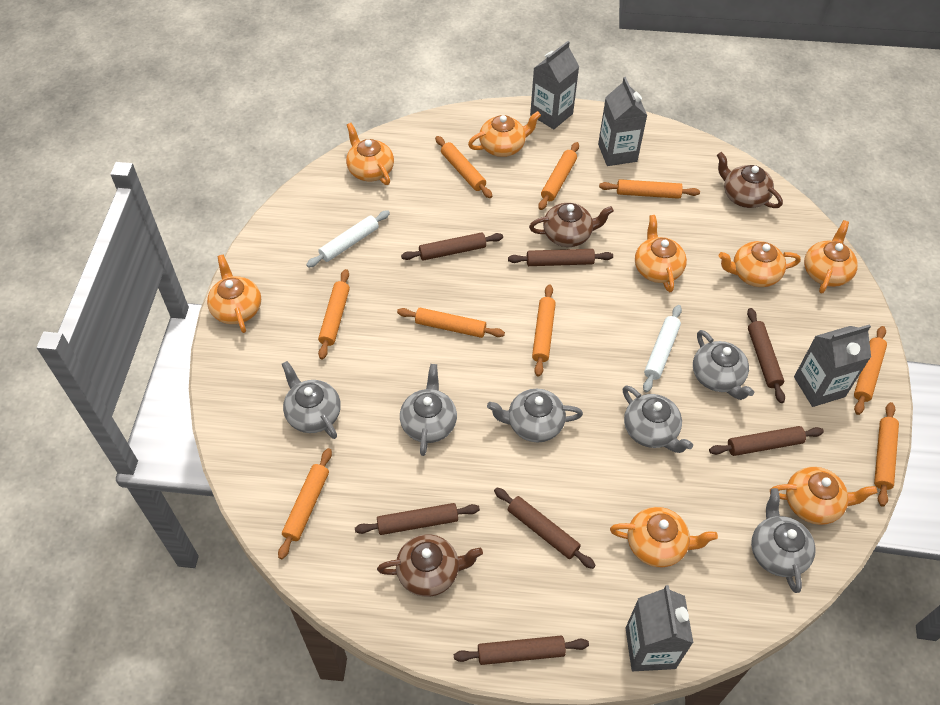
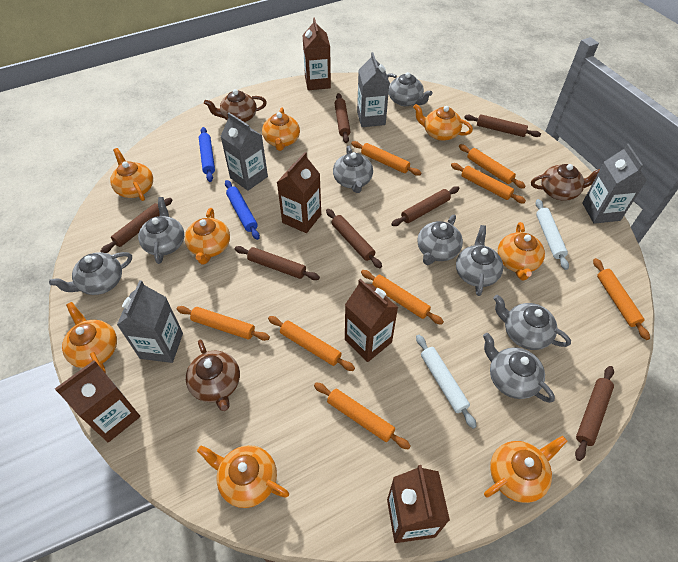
blue rolling pin: 0 -> 2
brown carton: 0 -> 5
grey teapot: 6 -> 8
orange rolling pin: 9 -> 8

